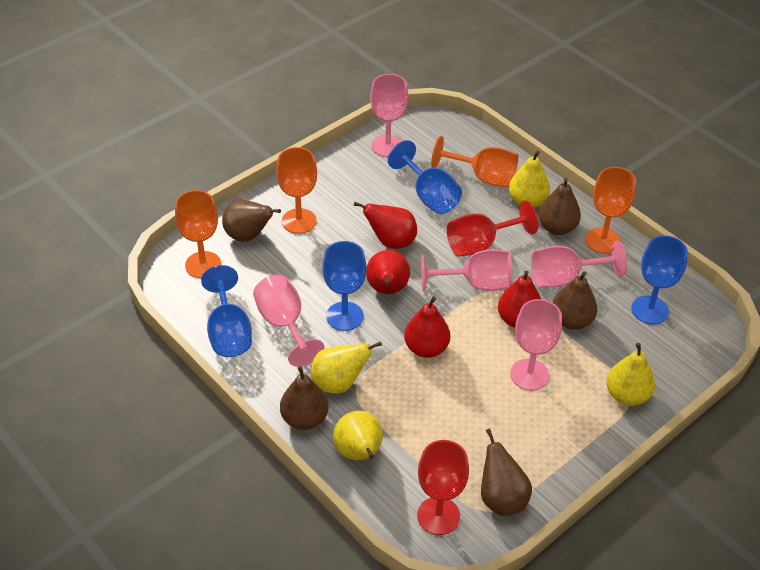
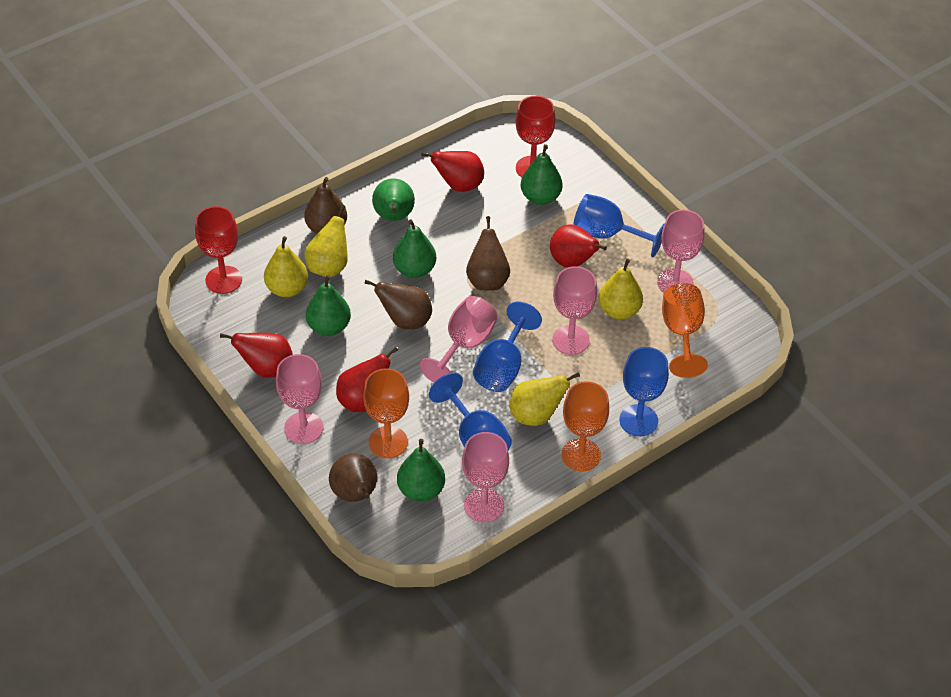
brown pear: 5 -> 4
green pear: 0 -> 5
orange goblet: 4 -> 3

